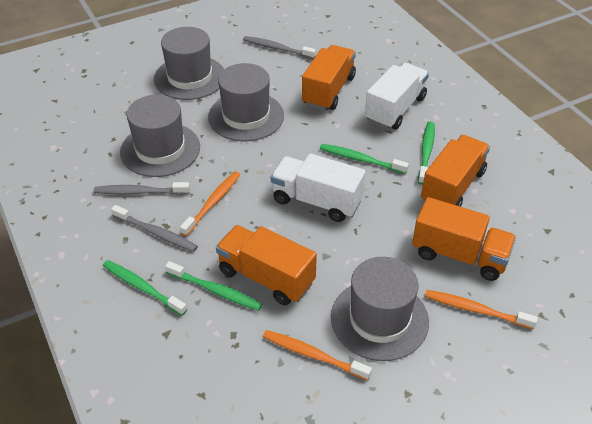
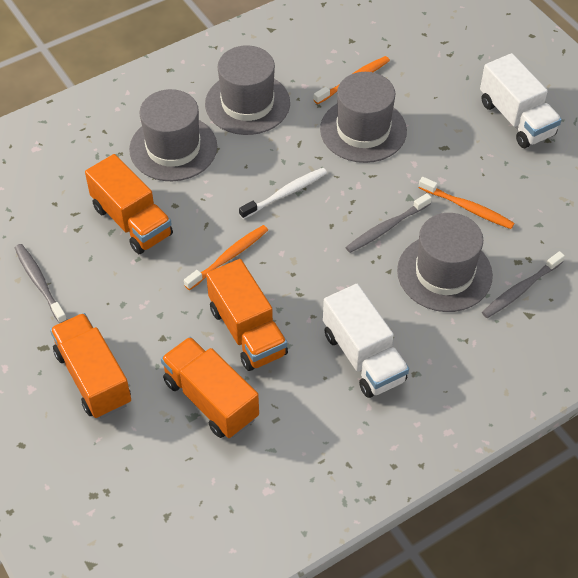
green toothbrush: 4 -> 0
white toothbrush: 0 -> 1

